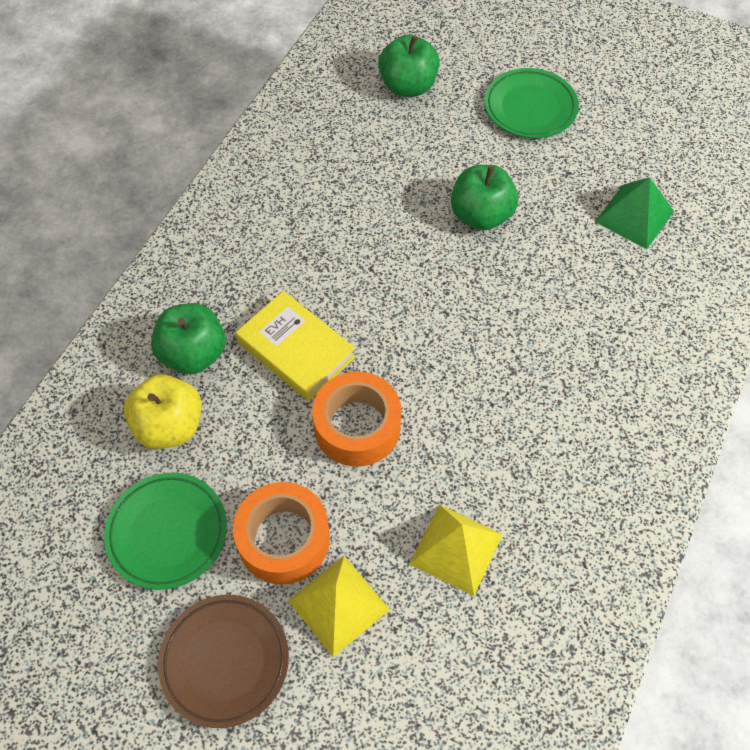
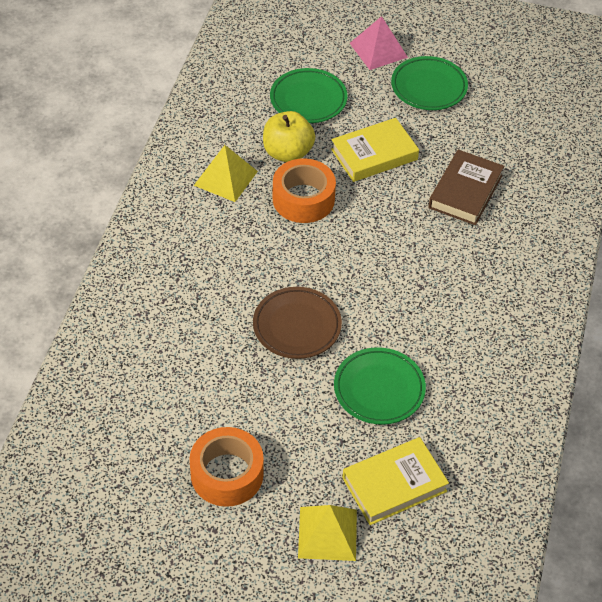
brown book: 0 -> 1
green apple: 3 -> 0
green plate: 2 -> 3
green pyramid: 1 -> 0
pink pyramid: 0 -> 1
yellow book: 1 -> 2

